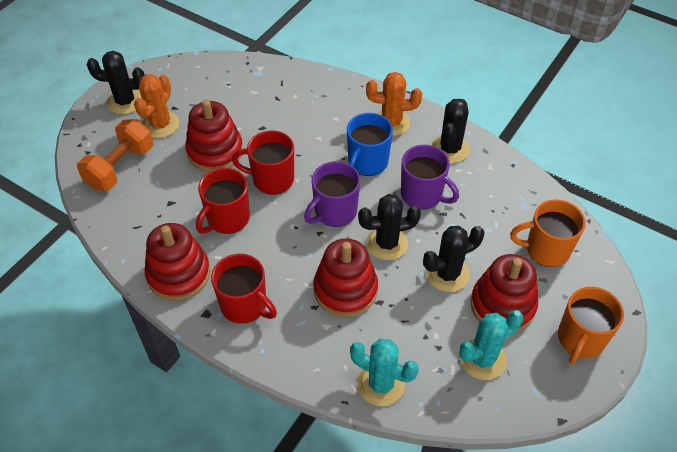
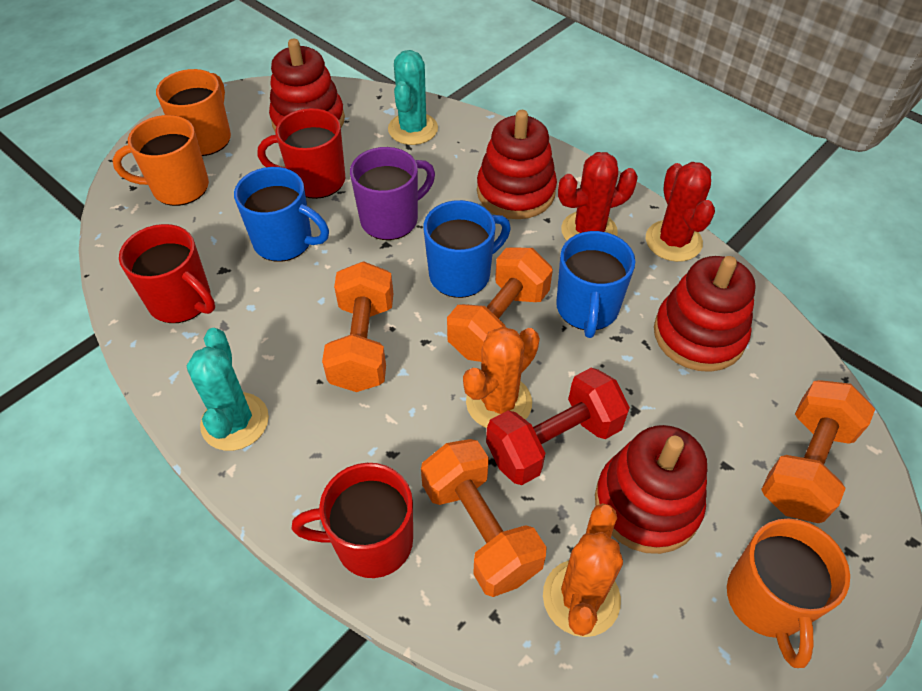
black cactus: 4 -> 0
blue mug: 1 -> 3
orange dumbbell: 1 -> 4
orange mug: 2 -> 3
purple mug: 2 -> 1
red cactus: 0 -> 2
red dumbbell: 0 -> 1

